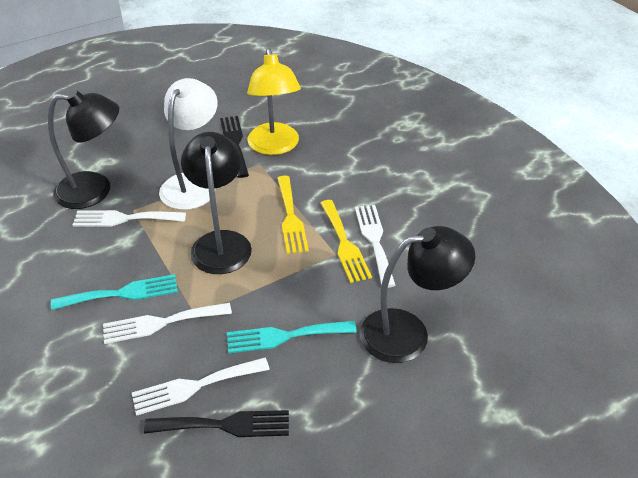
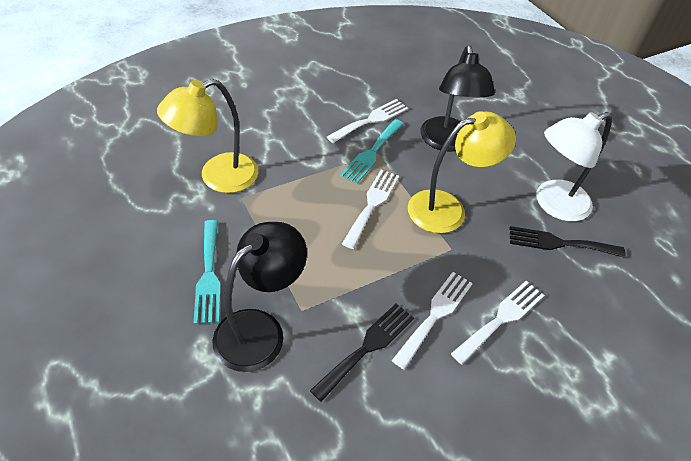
black lamp: 3 -> 2
yellow fork: 2 -> 0
yellow lamp: 1 -> 2

